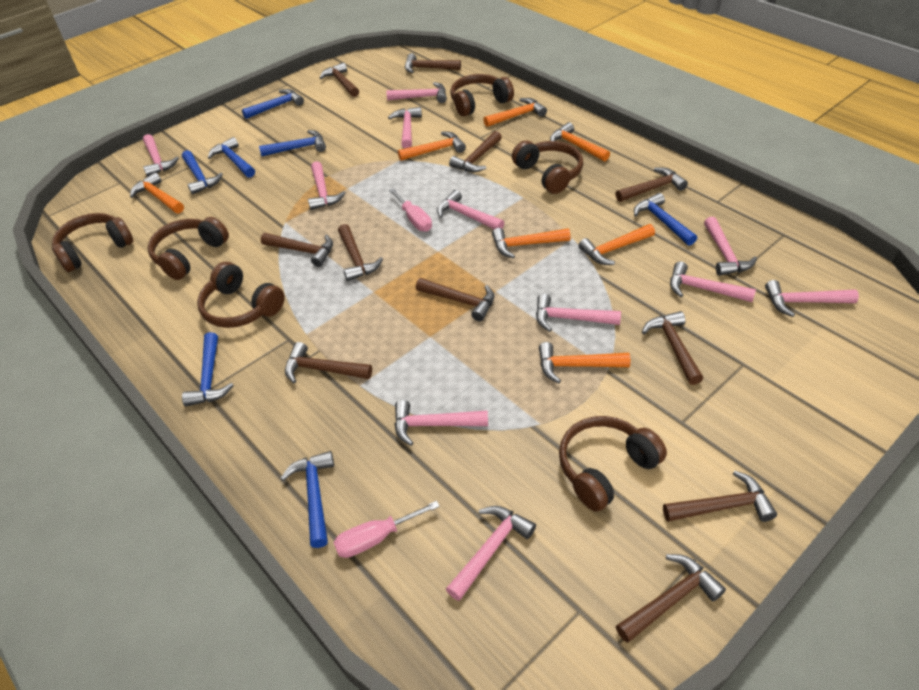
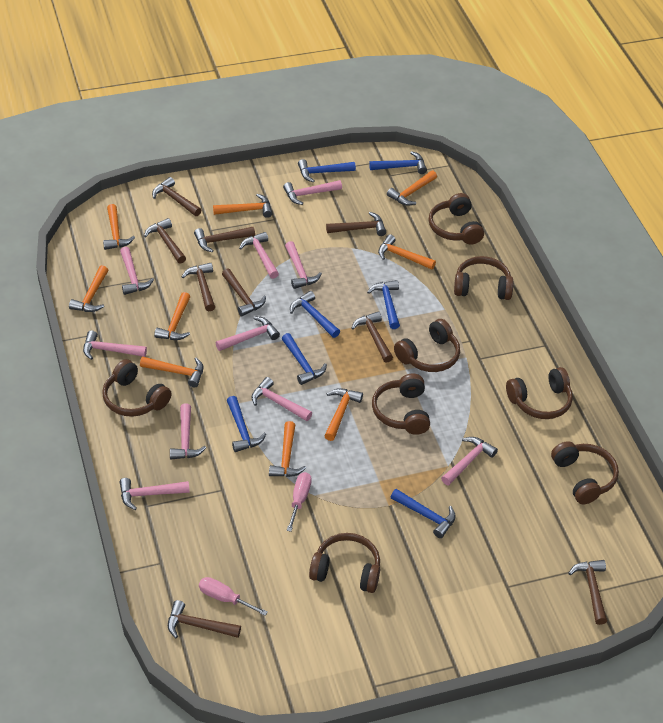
brown hammer: 11 -> 9
brown headphones: 6 -> 8
orange hammer: 7 -> 9
pink hammer: 11 -> 10

